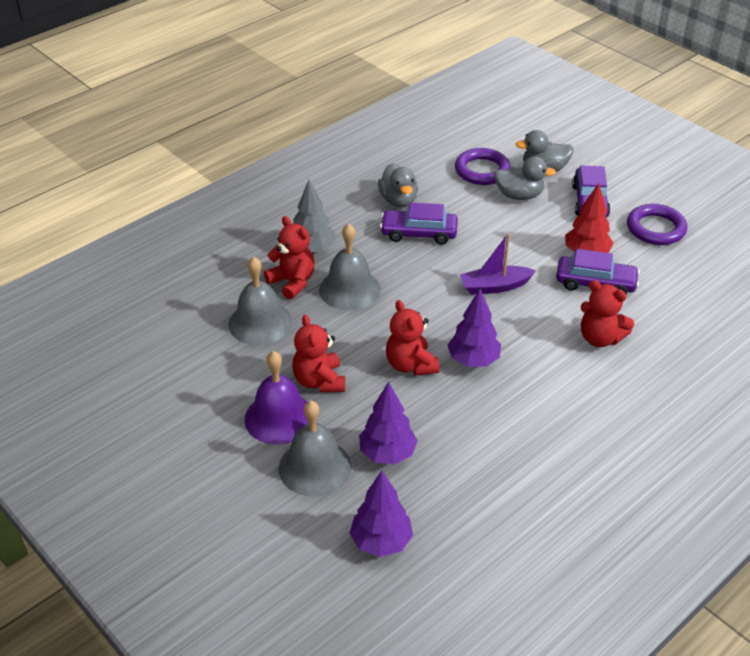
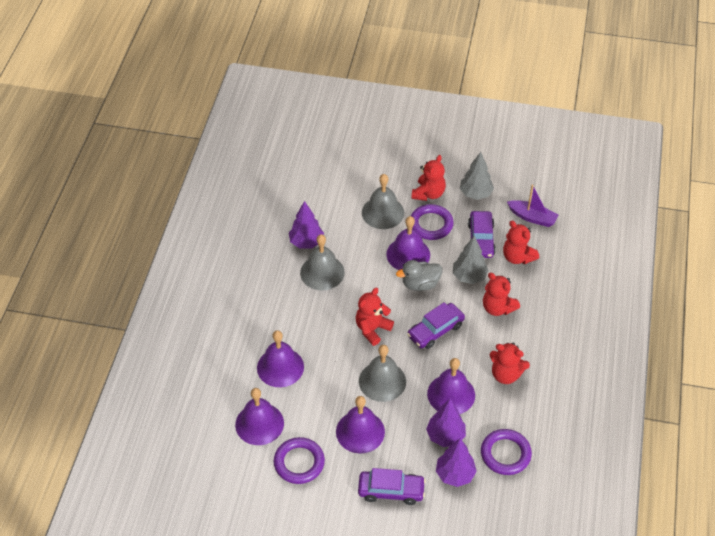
grey duck: 3 -> 1
grey tree: 1 -> 2
purple bell: 1 -> 5
purple ring: 2 -> 3
red teddy bear: 4 -> 5
red tree: 1 -> 0

